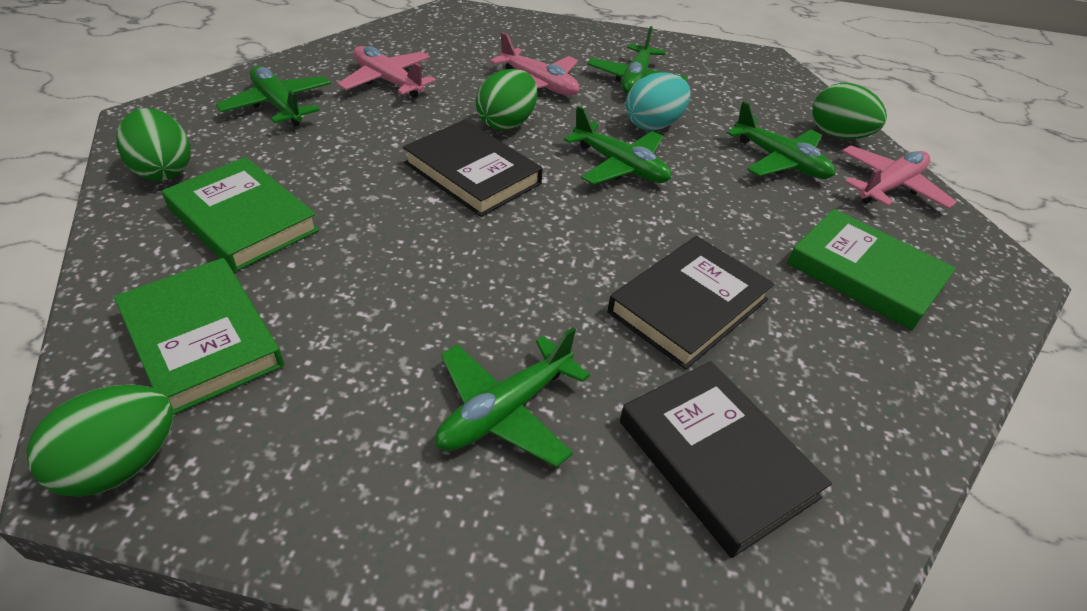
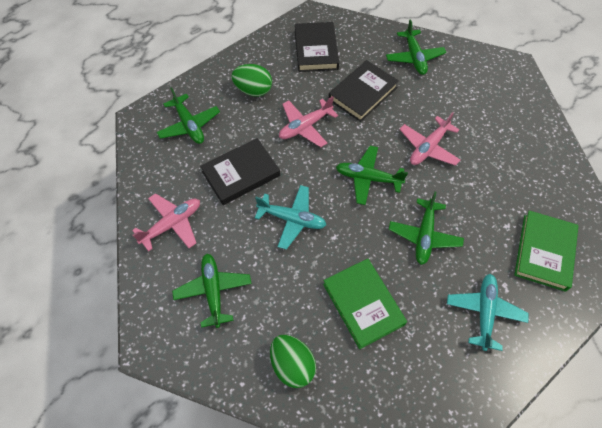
green book: 3 -> 2
green egg: 4 -> 2
turquoise egg: 1 -> 0
turquoise plane: 0 -> 2

